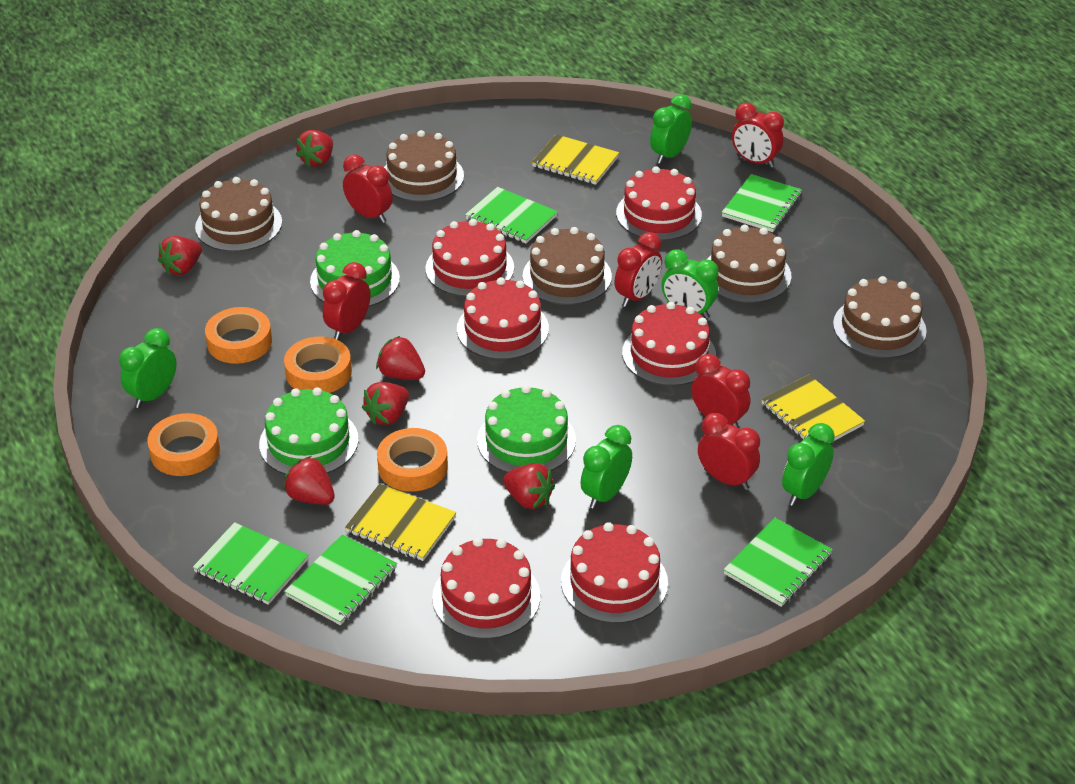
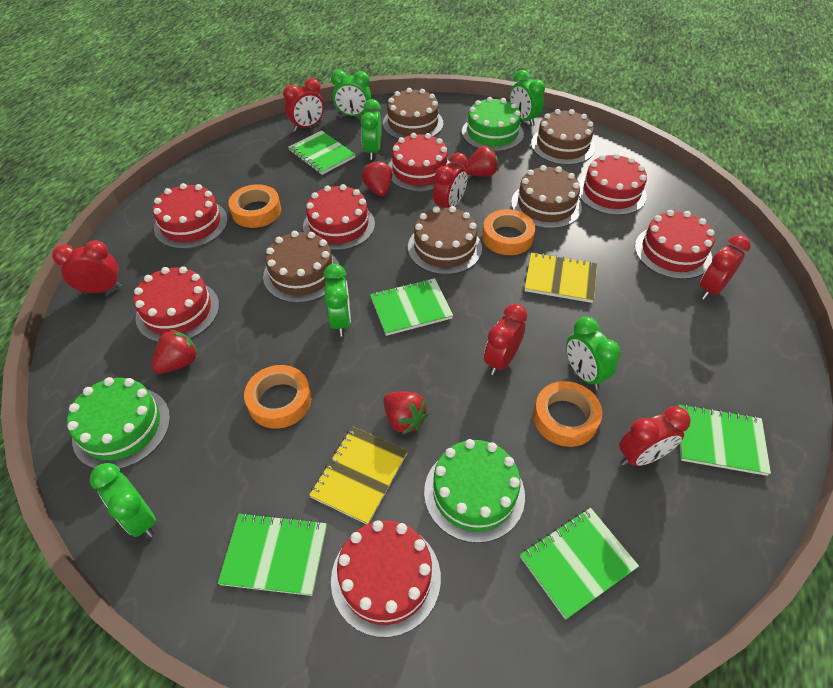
green clock: 5 -> 6
red cake: 6 -> 7
red strawberry: 6 -> 4
yellow notebook: 3 -> 2

